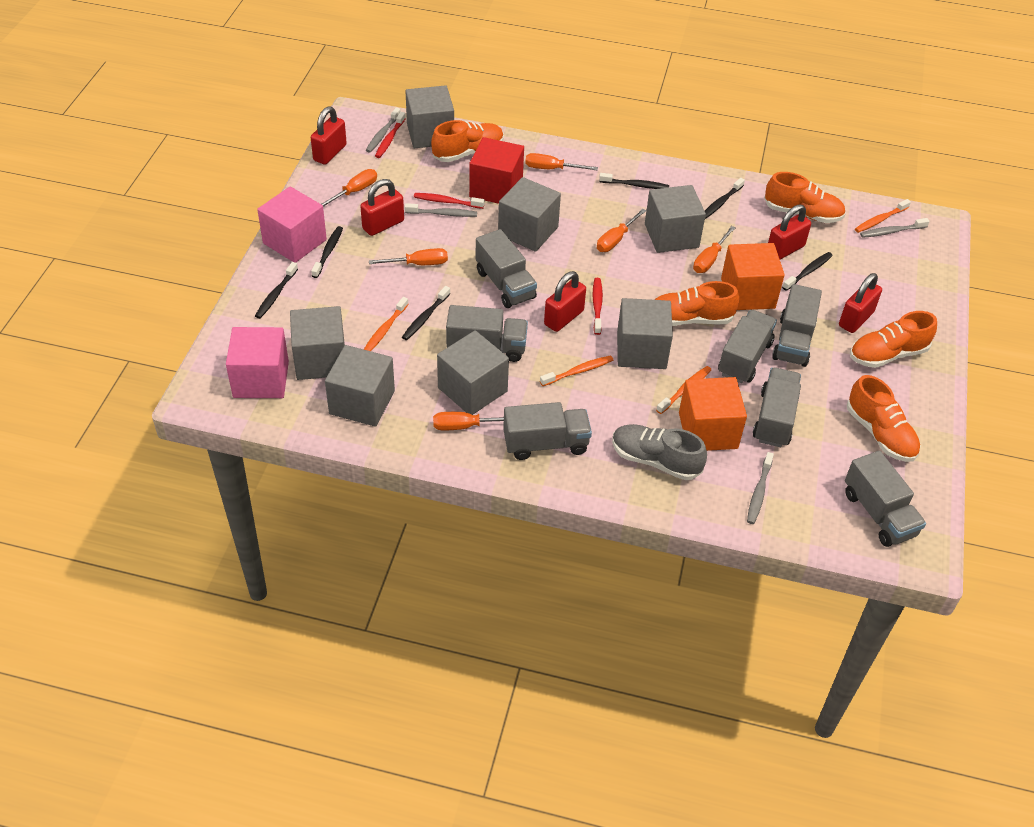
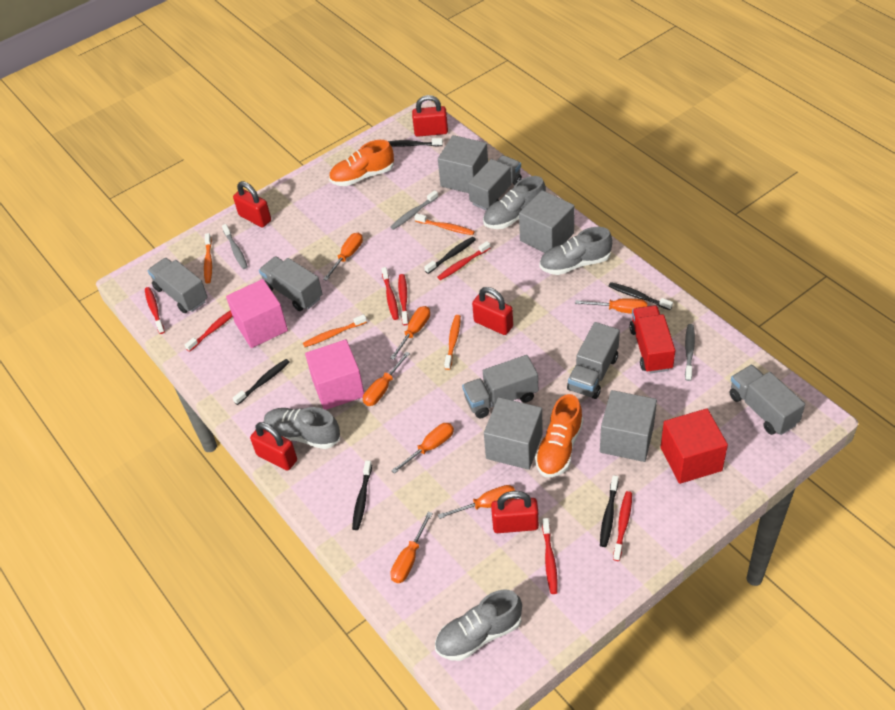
grey cube: 7 -> 4
grey shoe: 1 -> 4
grey toothbrush: 4 -> 3
grey truck: 7 -> 6
orange cube: 2 -> 0
orange screwdriver: 6 -> 7
orange shoe: 5 -> 2
red toothbrush: 3 -> 7
red truck: 0 -> 1

